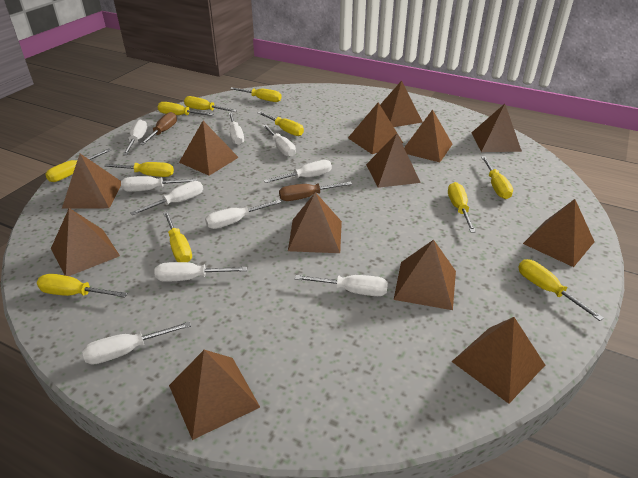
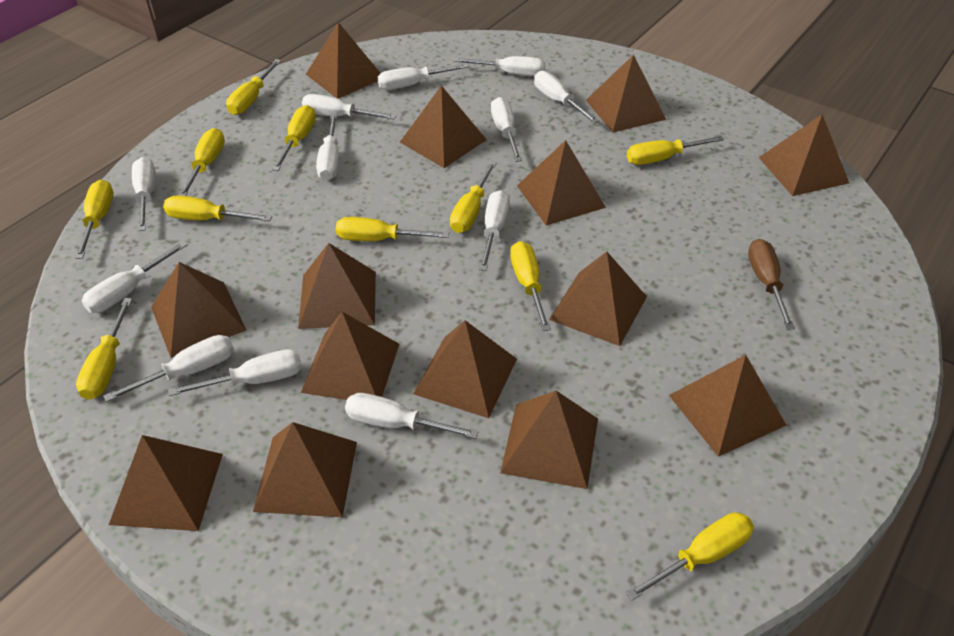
brown pyramid: 13 -> 14
brown screwdriver: 2 -> 1
white screwdriver: 10 -> 12

